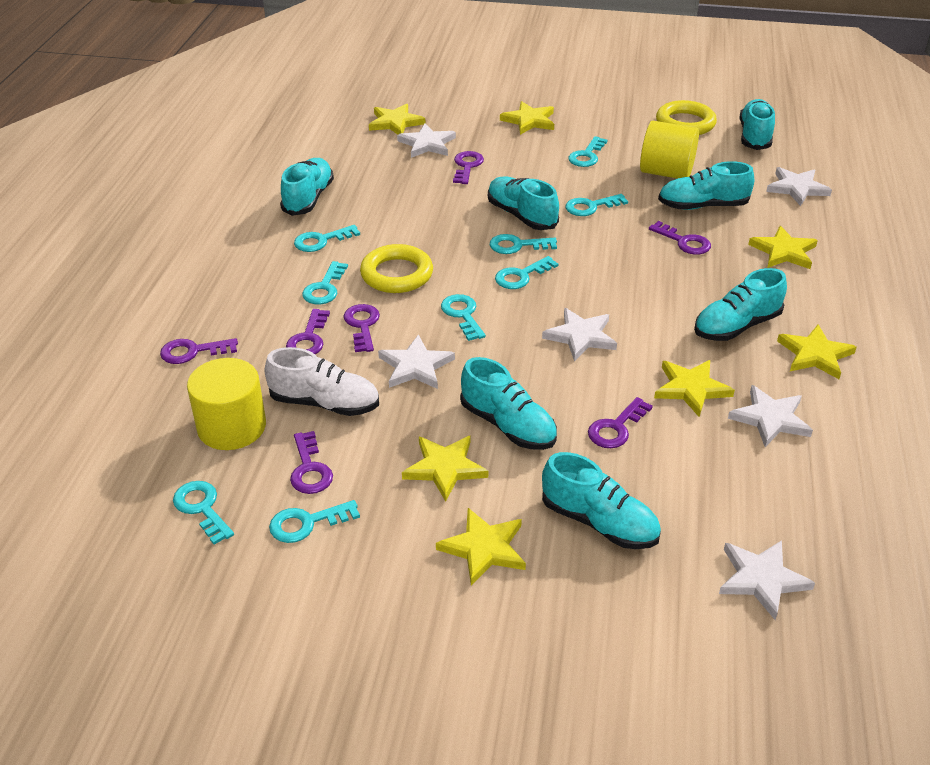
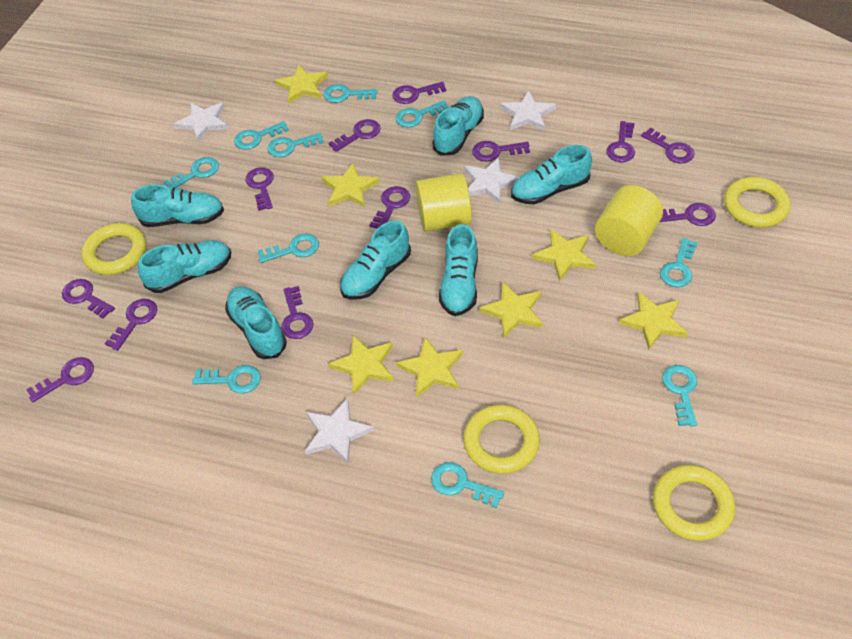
purple key: 7 -> 12
turquoise key: 9 -> 10
white shoe: 1 -> 0
white star: 6 -> 4
yellow ring: 2 -> 4

